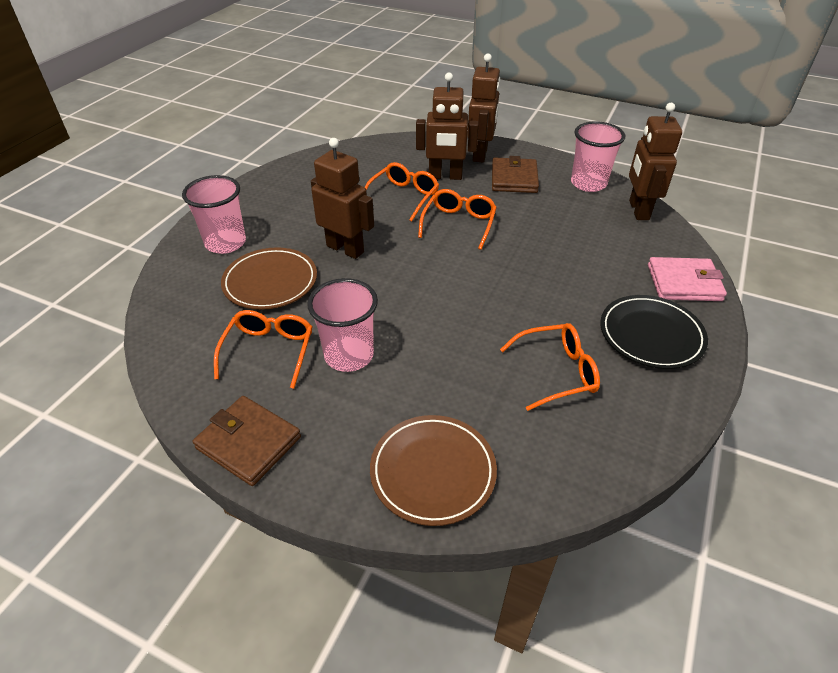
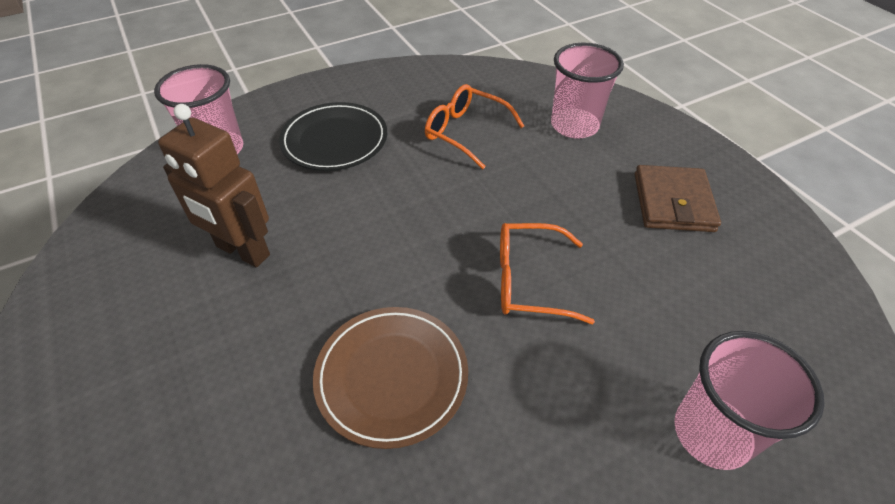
brown plate: 2 -> 1
brown robot: 4 -> 1
brown wallet: 2 -> 1
orange glasses: 4 -> 2
pink wallet: 1 -> 0

